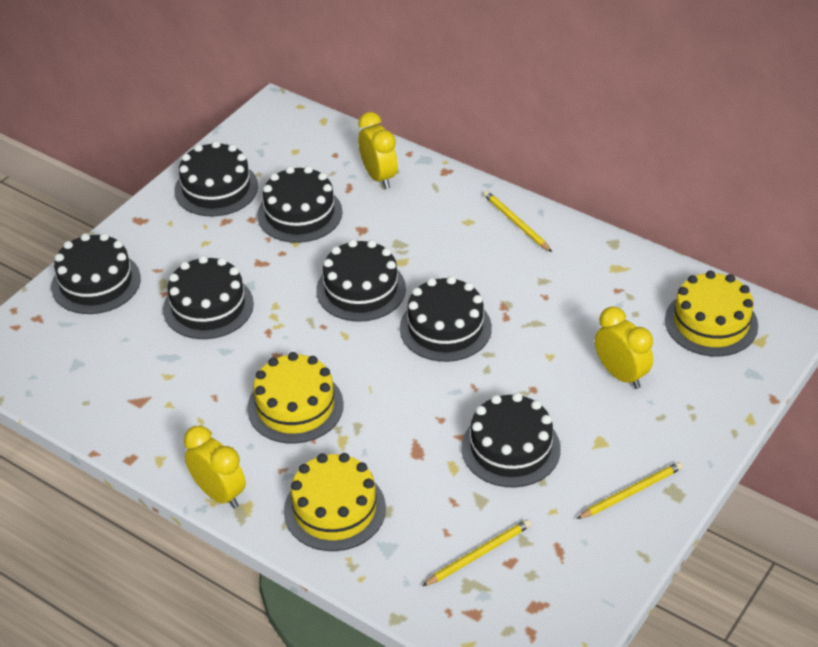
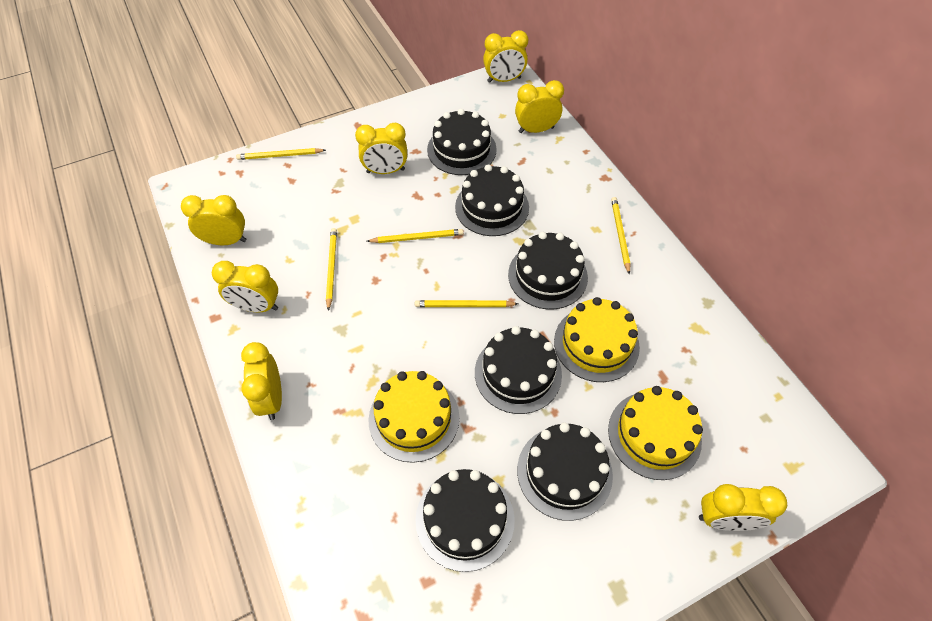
black cake: 7 -> 6
yellow clock: 3 -> 7
yellow pencil: 3 -> 5

